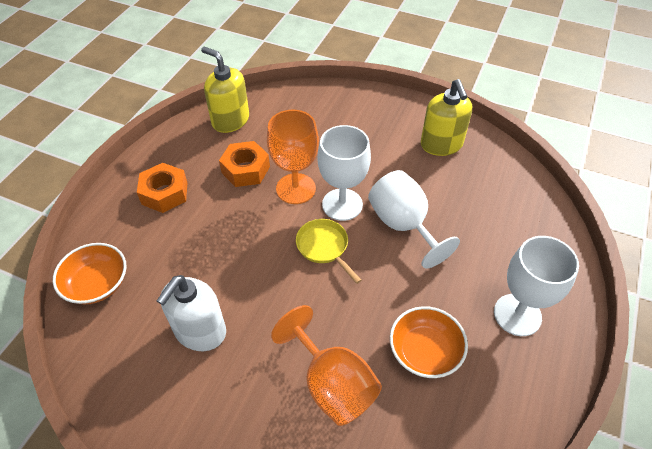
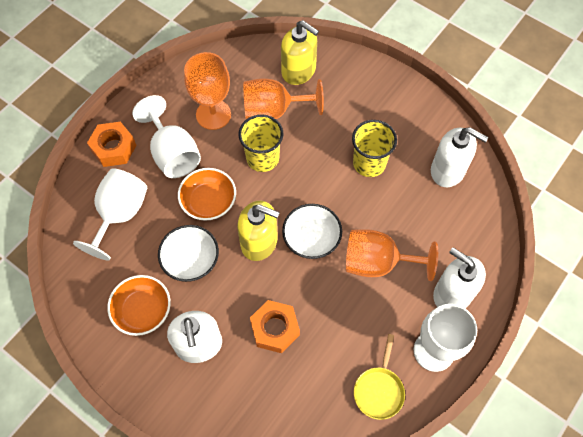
orange goblet: 2 -> 3
white bowl: 0 -> 2
white soap dispenser: 1 -> 3
yellow cup: 0 -> 2

